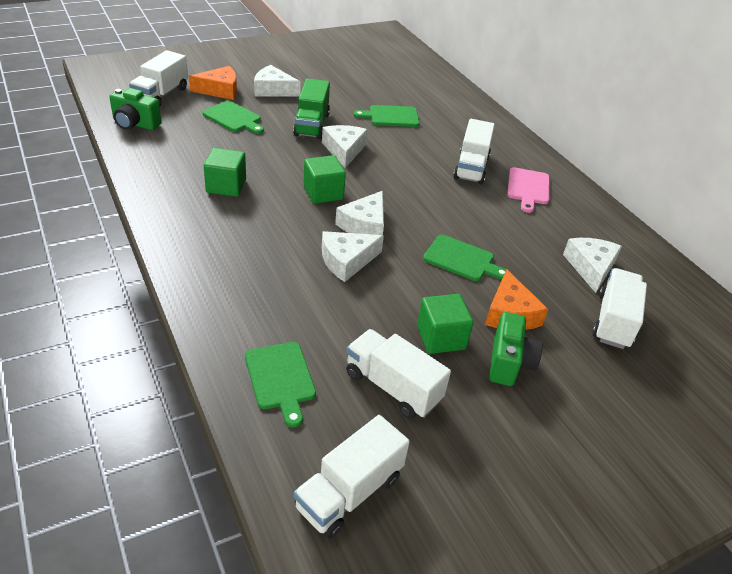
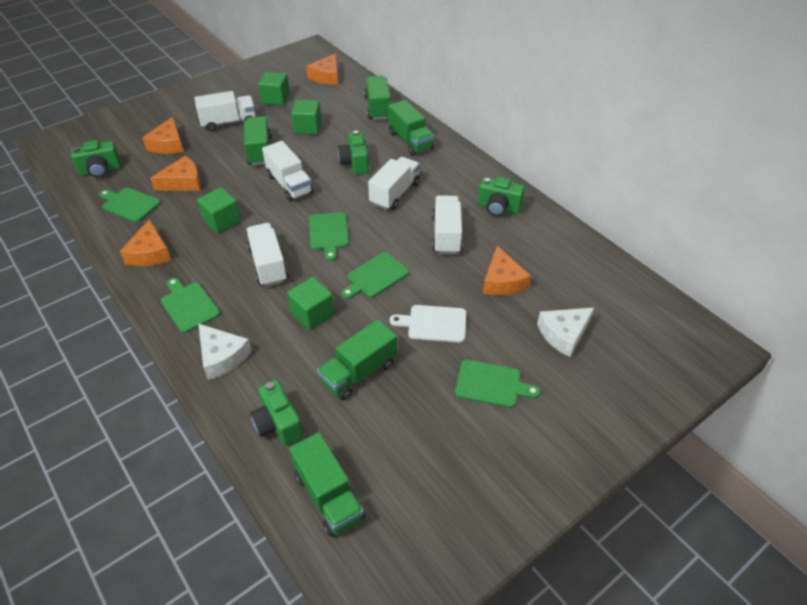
green camera: 2 -> 4
green cube: 3 -> 4
green cutting board: 4 -> 5
green truck: 1 -> 5
orange cheese: 2 -> 5
pink cutting board: 1 -> 0
white cheese: 5 -> 2
white cutting board: 0 -> 1

